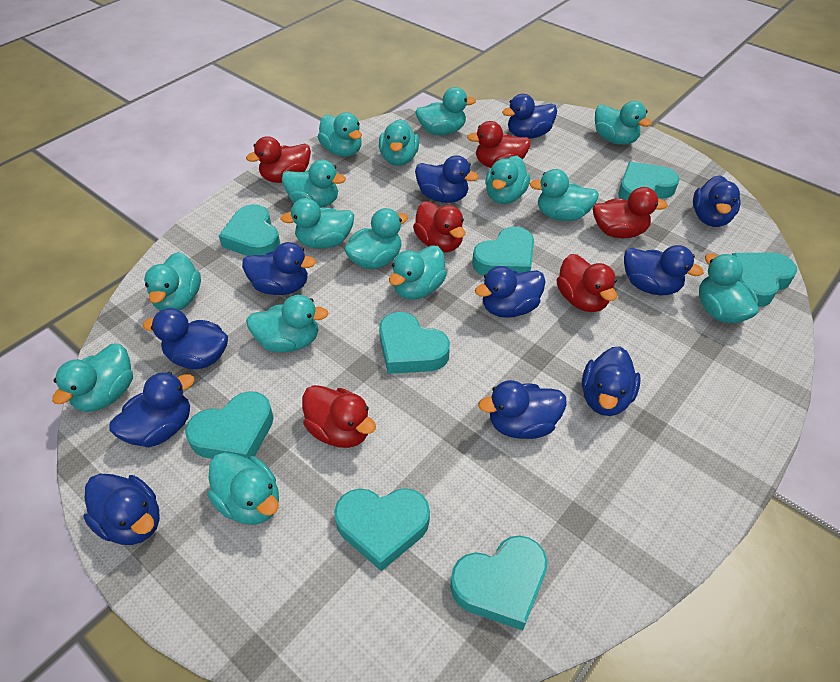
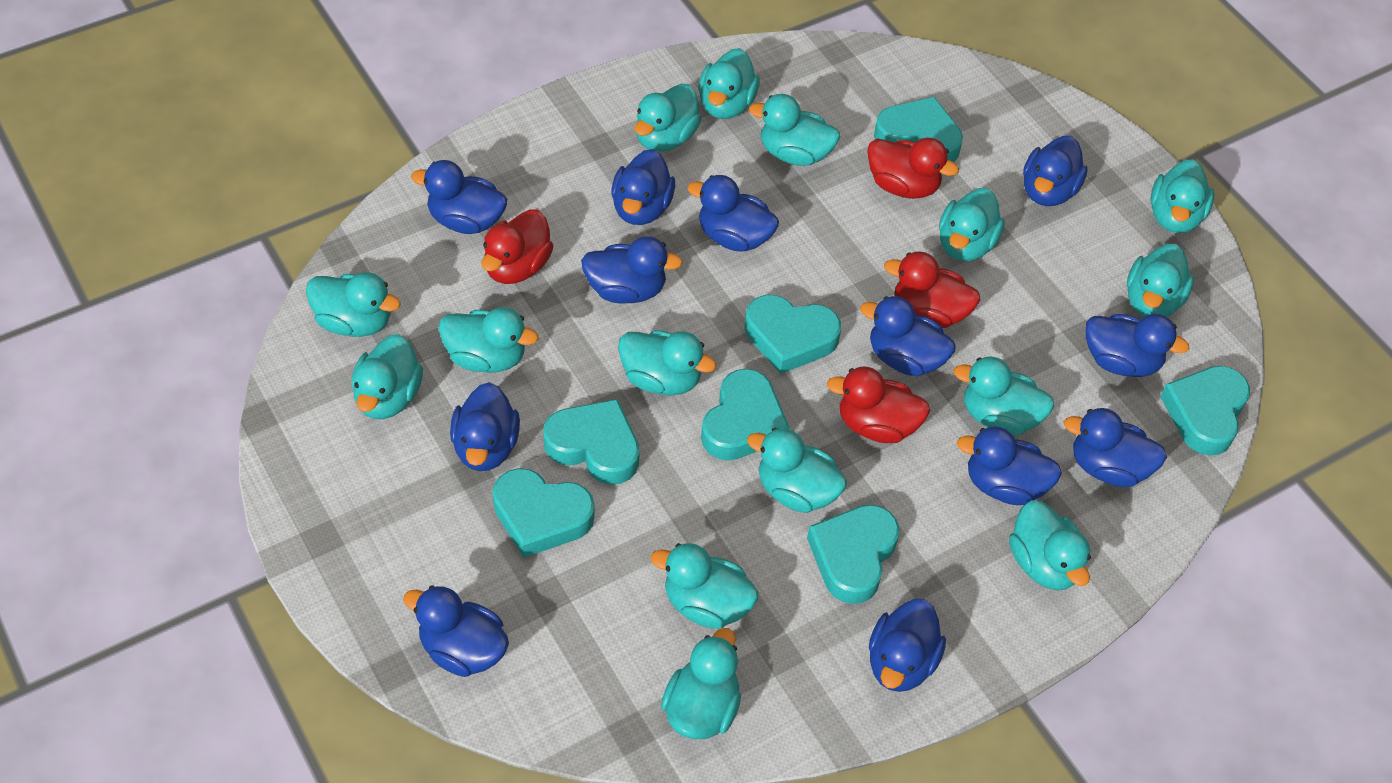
blue duck: 11 -> 12
red duck: 6 -> 4
turquoise heart: 8 -> 7

